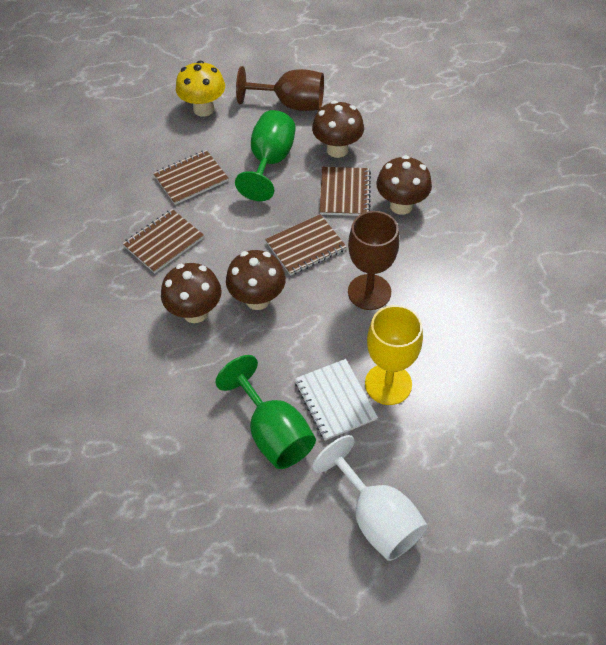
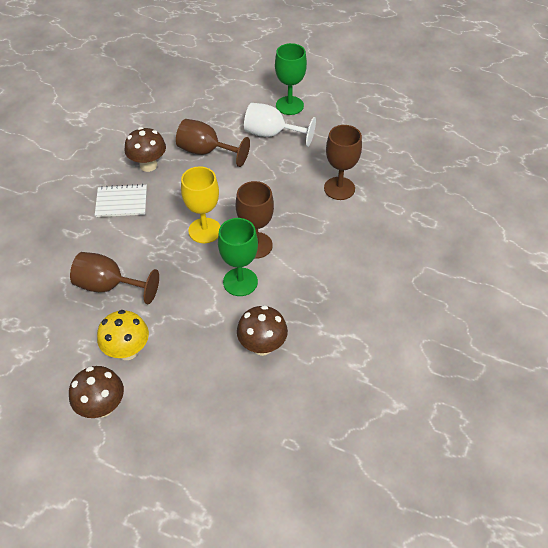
brown goblet: 2 -> 4
brown mushroom: 4 -> 3
brown notebook: 4 -> 0

